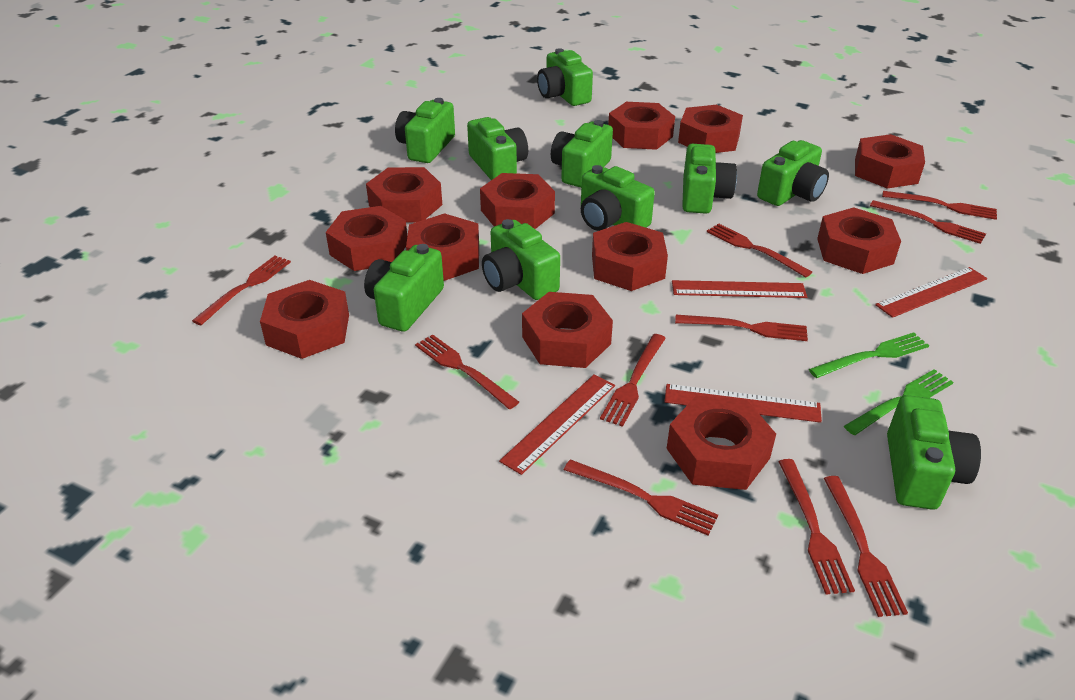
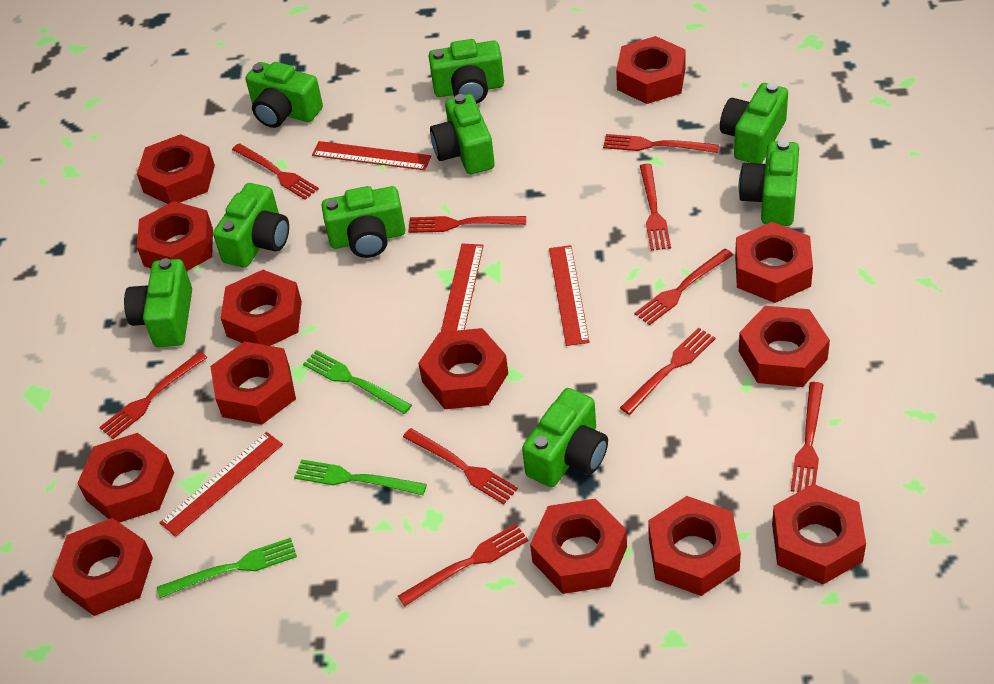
green camera: 10 -> 9
green fork: 2 -> 3
red nut: 12 -> 13

